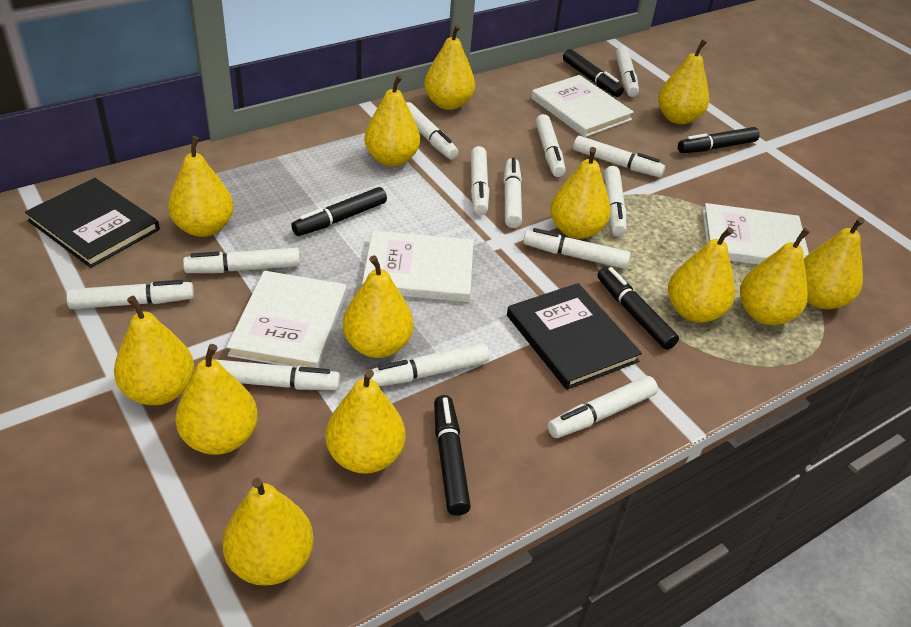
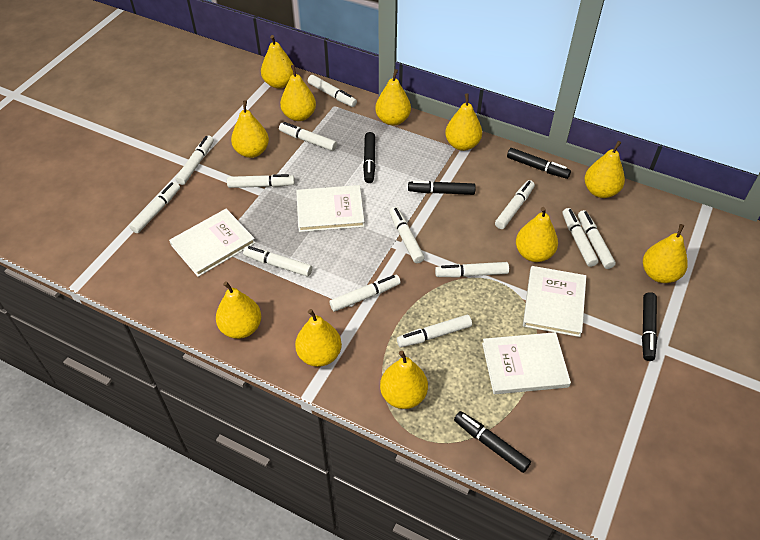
black book: 2 -> 0
yellow pear: 13 -> 11

